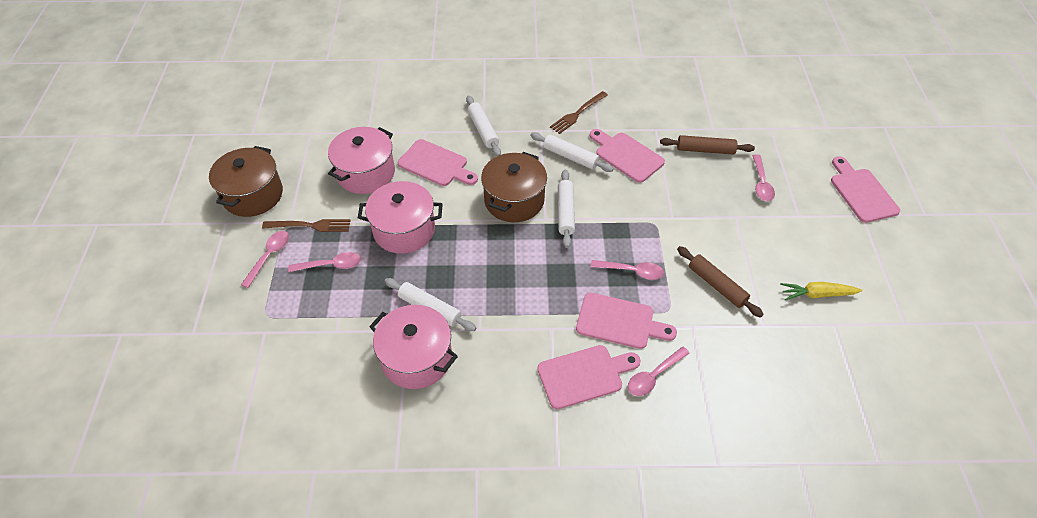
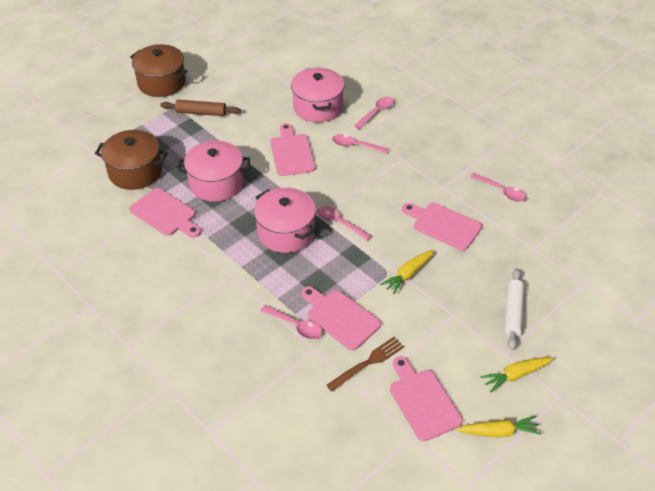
brown fork: 2 -> 1
brown rolling pin: 2 -> 1
white rolling pin: 4 -> 1
yellow carrot: 1 -> 3

